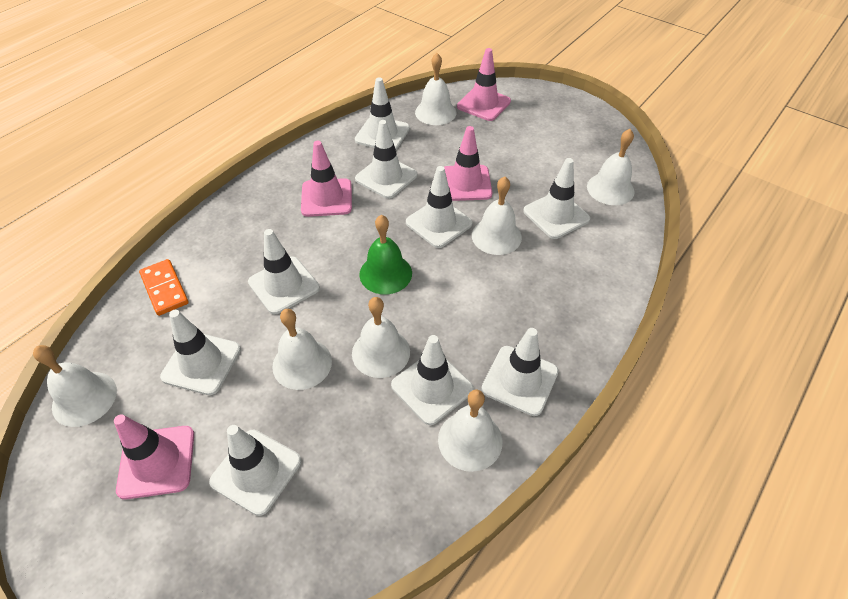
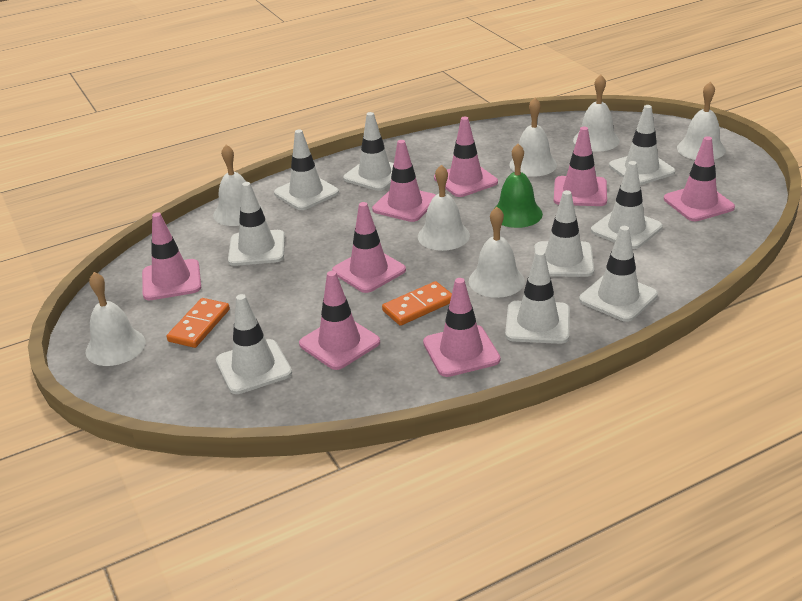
orange domino: 1 -> 2
pink traffic cone: 4 -> 8

